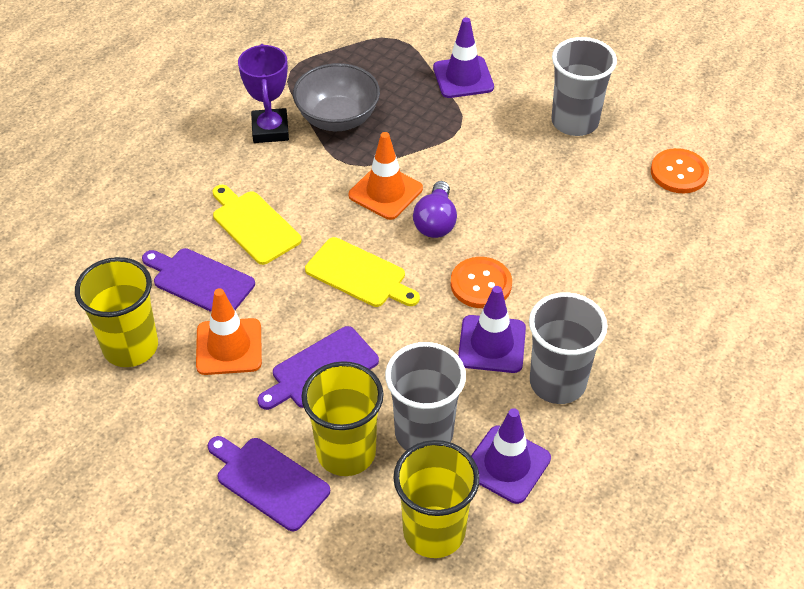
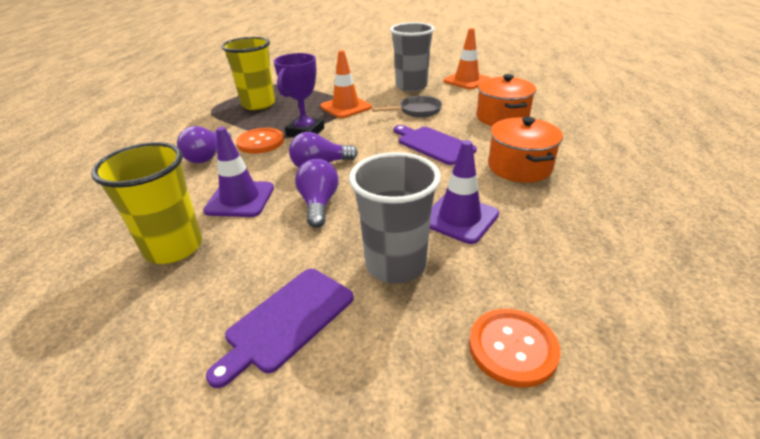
grey bowl: 1 -> 0
grey cup: 3 -> 2
grey pan: 0 -> 1
orange pot: 0 -> 2
purple cutting board: 3 -> 2
purple light bulb: 1 -> 3
purple traffic cone: 3 -> 2
yellow cup: 3 -> 2
yellow cutting board: 2 -> 0

